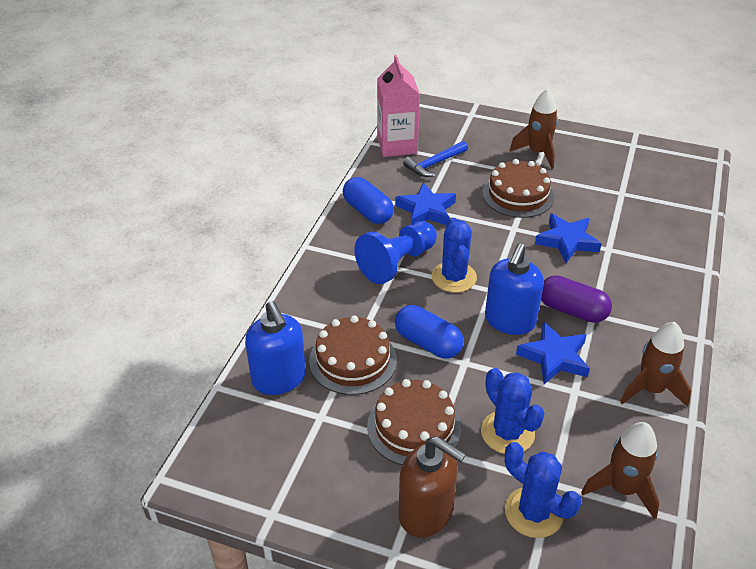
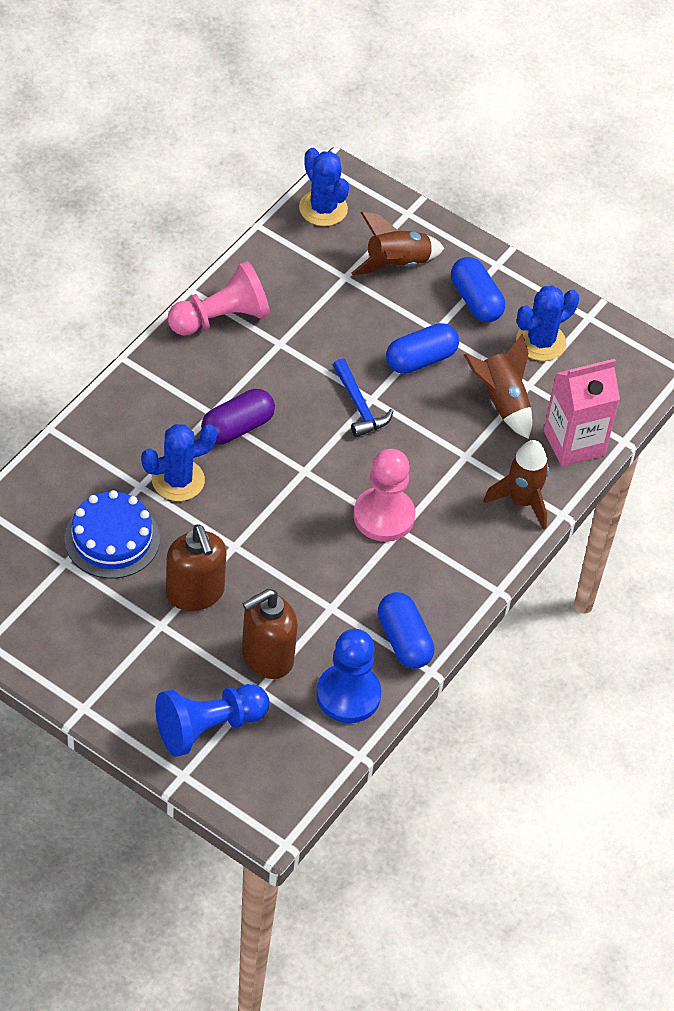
blue cake: 0 -> 1
blue capsule: 2 -> 3
blue pawn: 1 -> 2
blue soap dispenser: 2 -> 0
blue star: 3 -> 0
brown cake: 3 -> 0
brown soap dispenser: 1 -> 2
pink pawn: 0 -> 2

